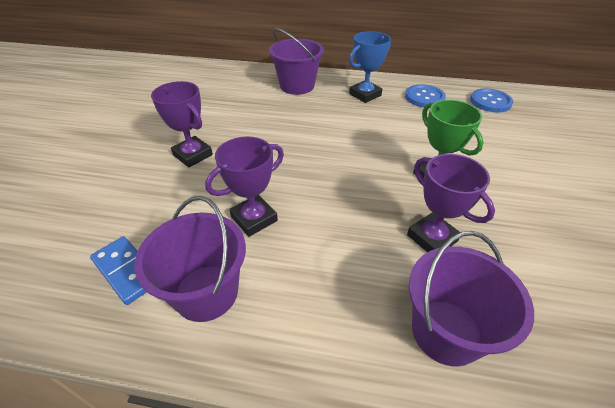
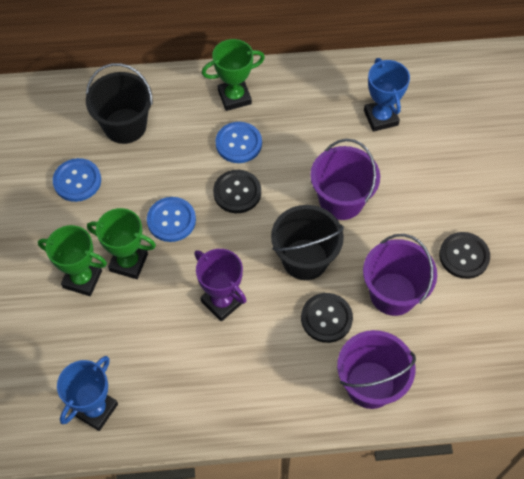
black bucket: 0 -> 2
black button: 0 -> 3
blue button: 2 -> 3
blue domino: 1 -> 0
blue trophy: 1 -> 2
green trophy: 1 -> 3
purple trophy: 3 -> 1

